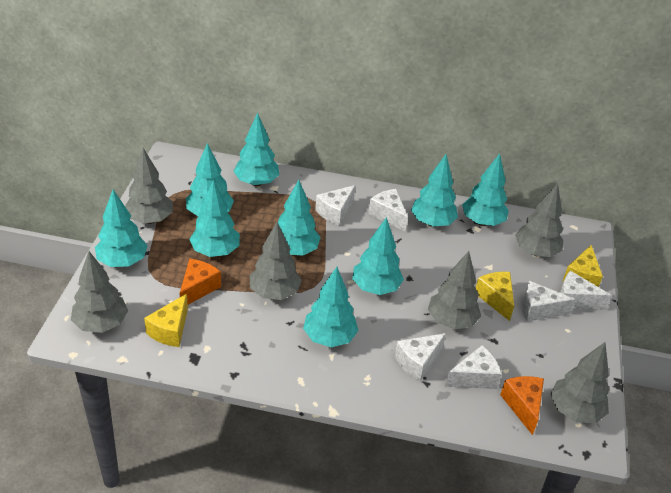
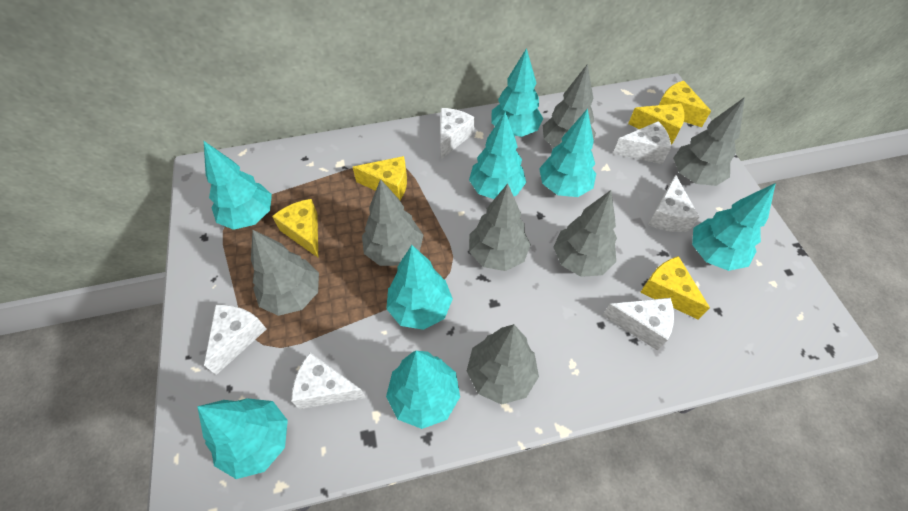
grey tree: 6 -> 7
orange cheese: 2 -> 0
turquoise tree: 9 -> 8
yellow cheese: 3 -> 5

